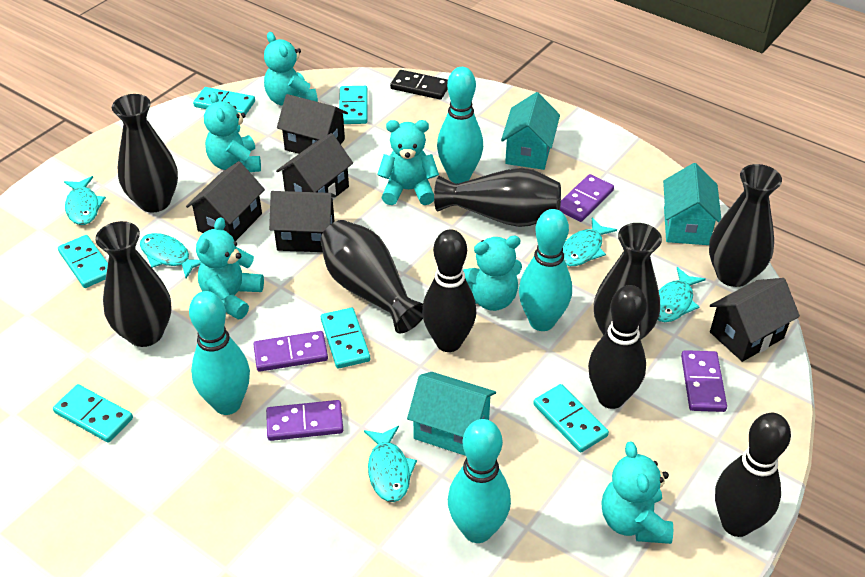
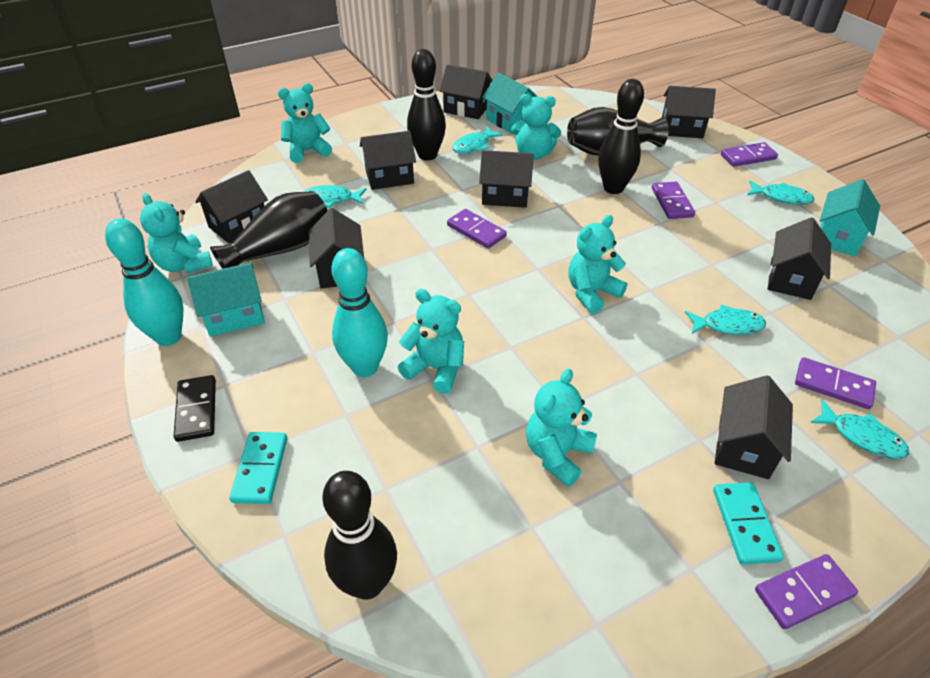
black house: 5 -> 8
black vase: 6 -> 2
purple domino: 4 -> 5
turquoise bowling pin: 4 -> 2
turquoise domino: 6 -> 2

